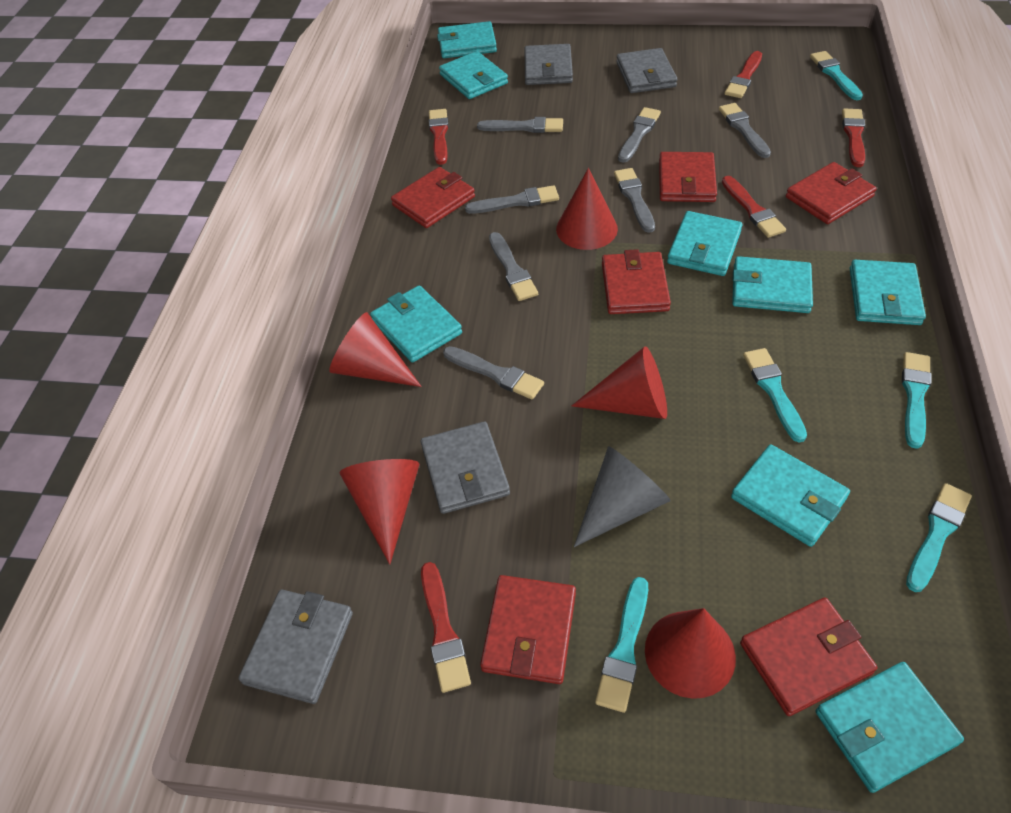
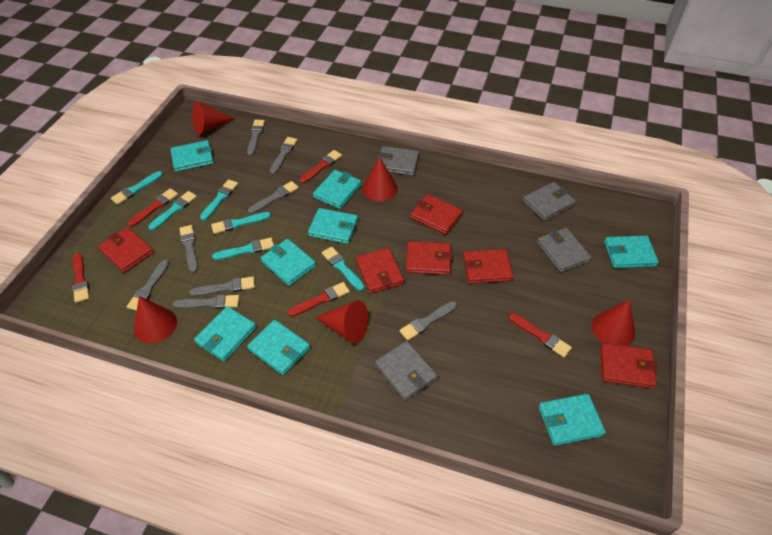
grey brush: 7 -> 8
grey cone: 1 -> 0
turquoise brush: 5 -> 6

